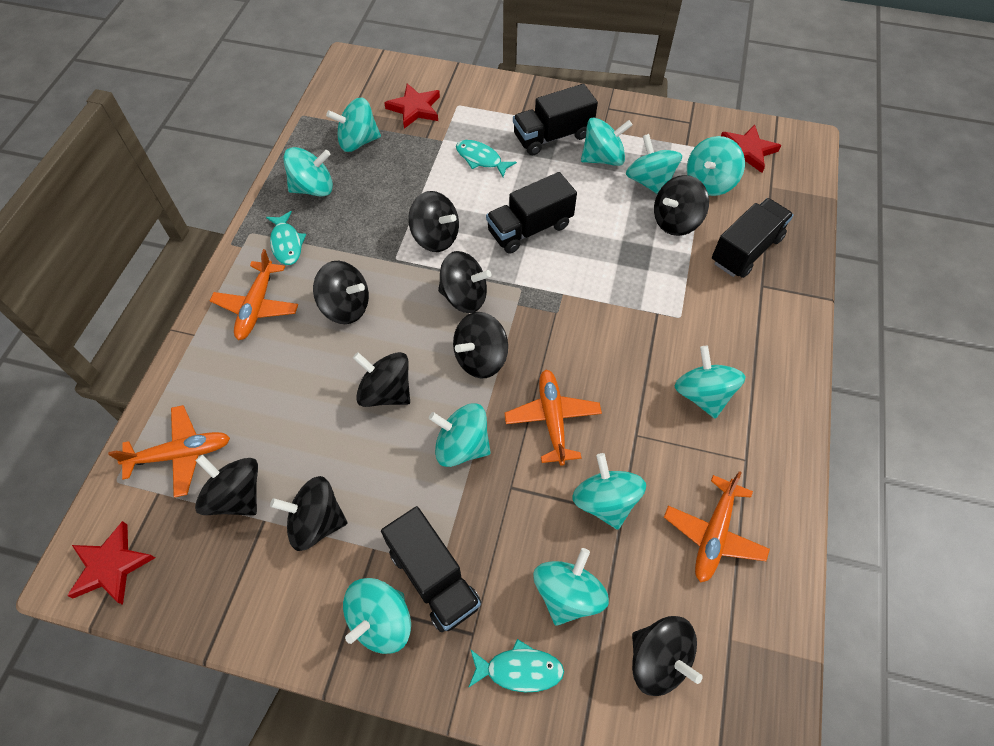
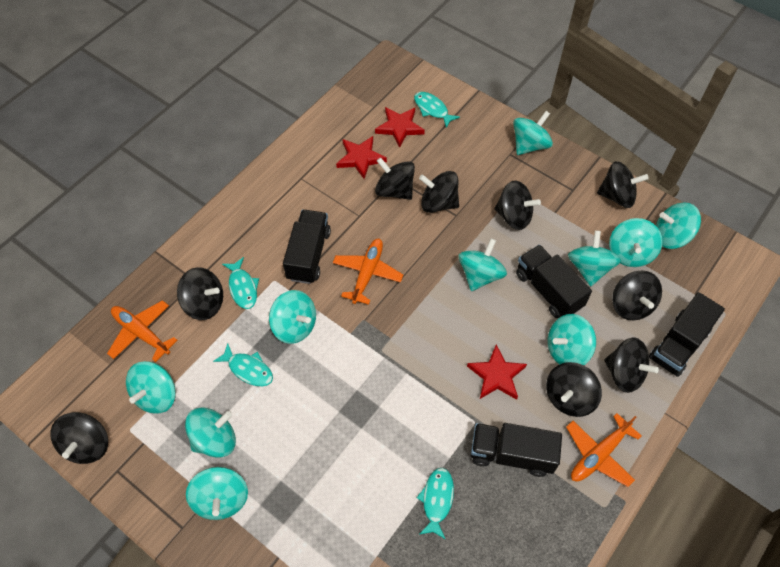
orange plane: 4 -> 3
turquoise fish: 3 -> 4

